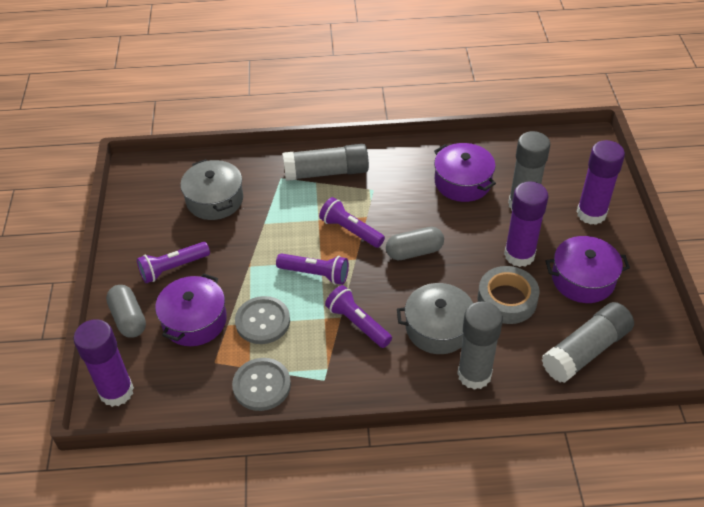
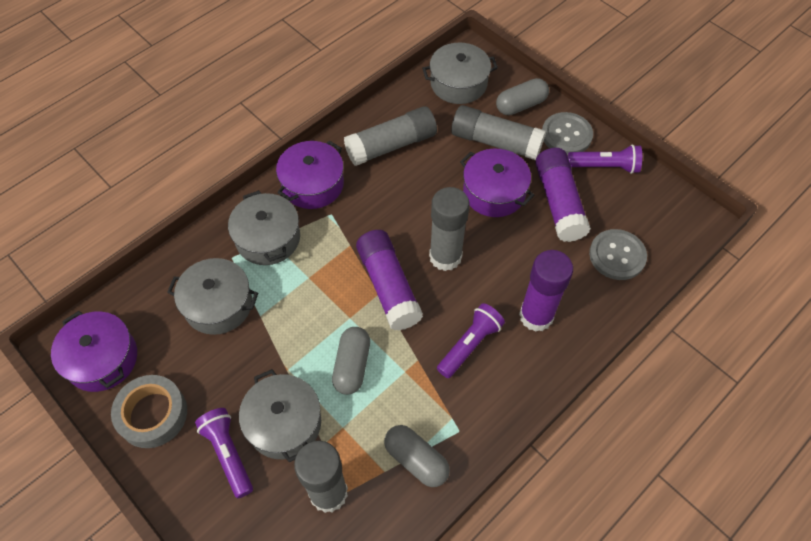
grey capsule: 2 -> 3
grey pot: 2 -> 4
purple flashlight: 4 -> 3

